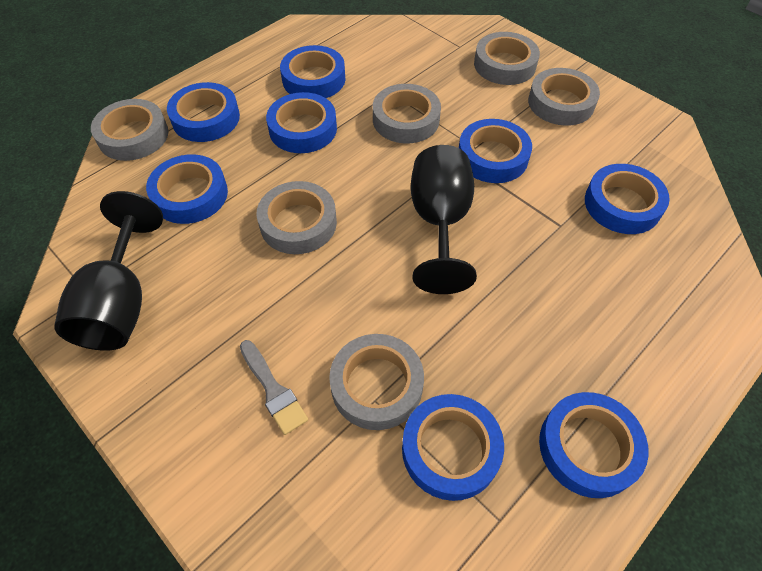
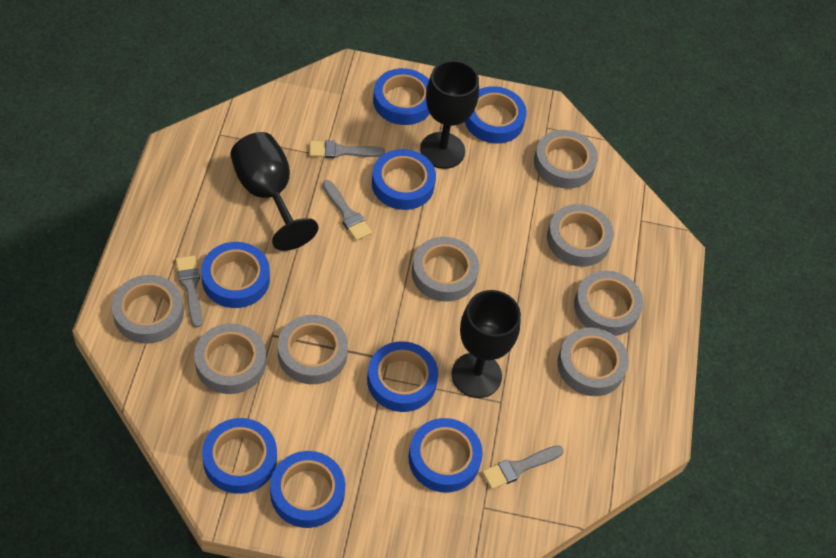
black goblet: 2 -> 3
grey brush: 1 -> 4
grey tape: 6 -> 8

